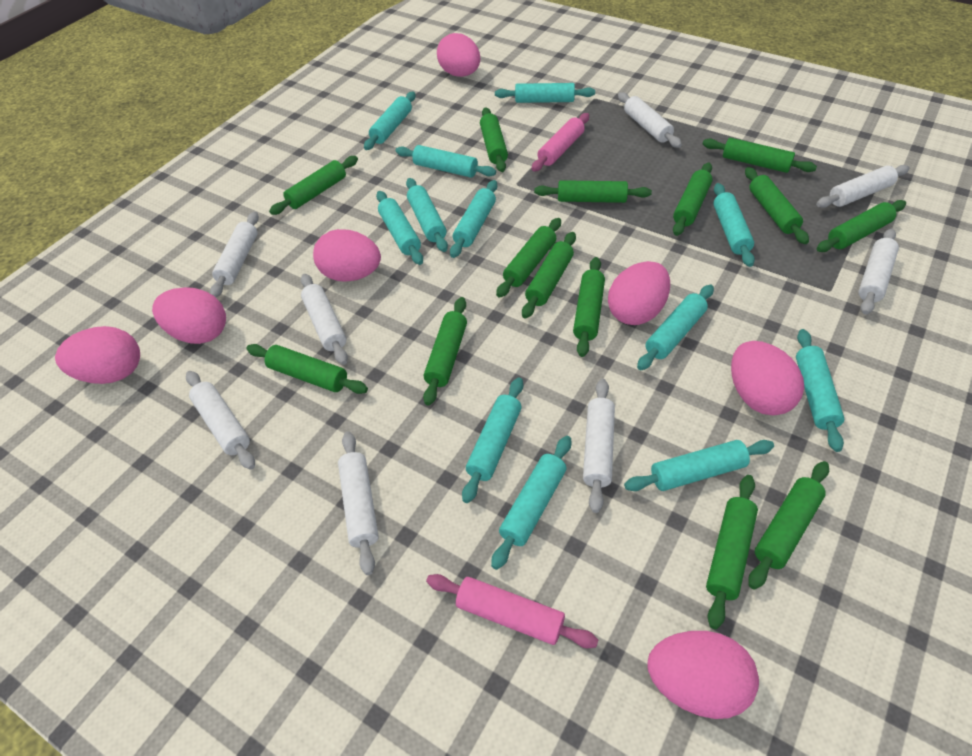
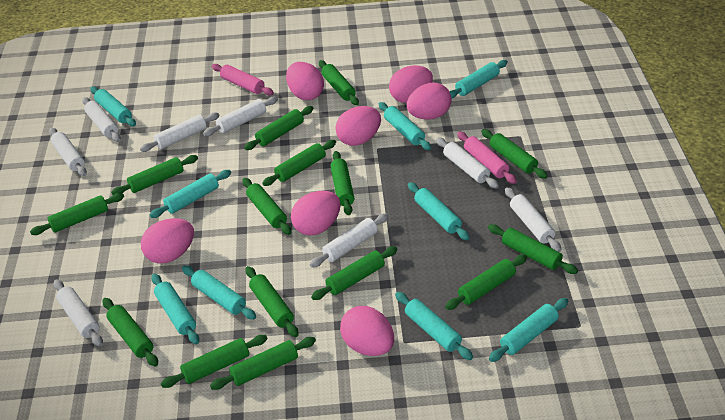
green rolling pin: 14 -> 15
turquoise rolling pin: 12 -> 9

